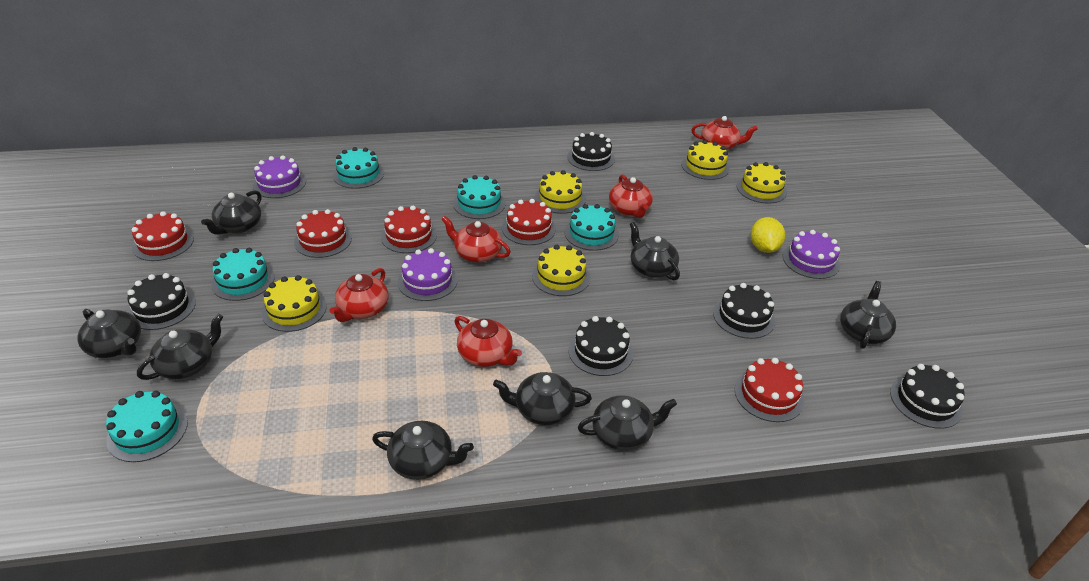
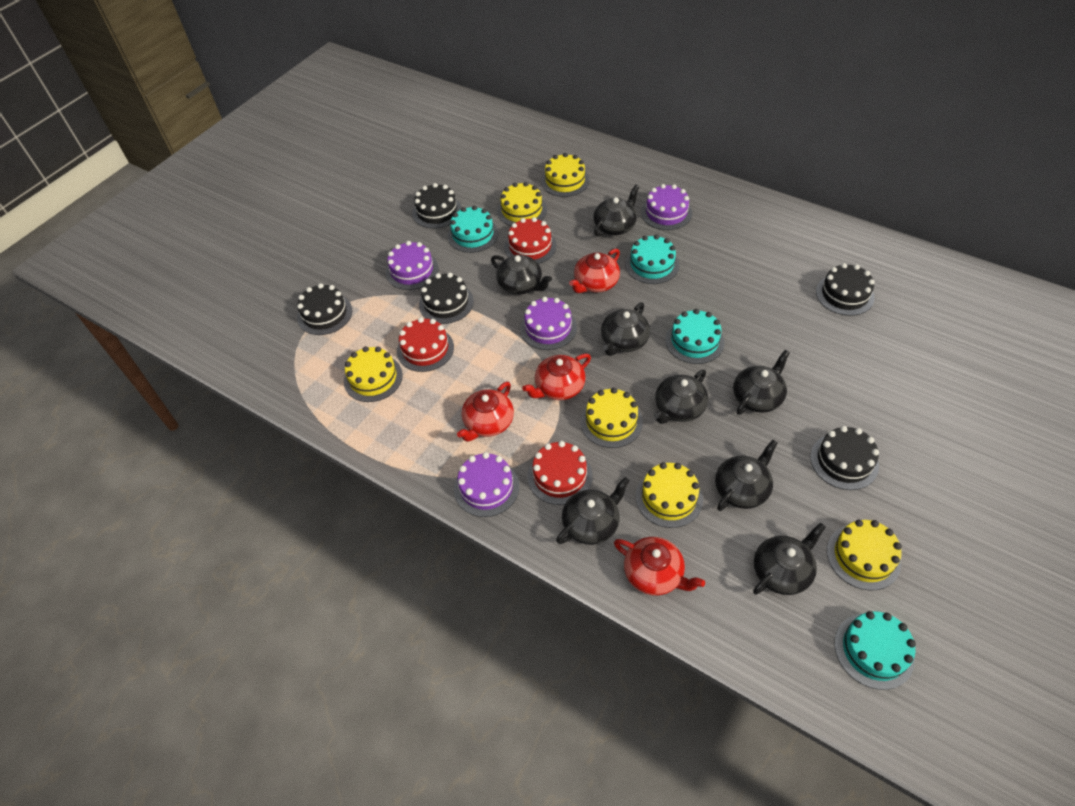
purple cake: 3 -> 4
red cake: 5 -> 3
red teapot: 5 -> 4
turquoise cake: 5 -> 4
yellow cake: 5 -> 6
yellow lemon: 1 -> 0

